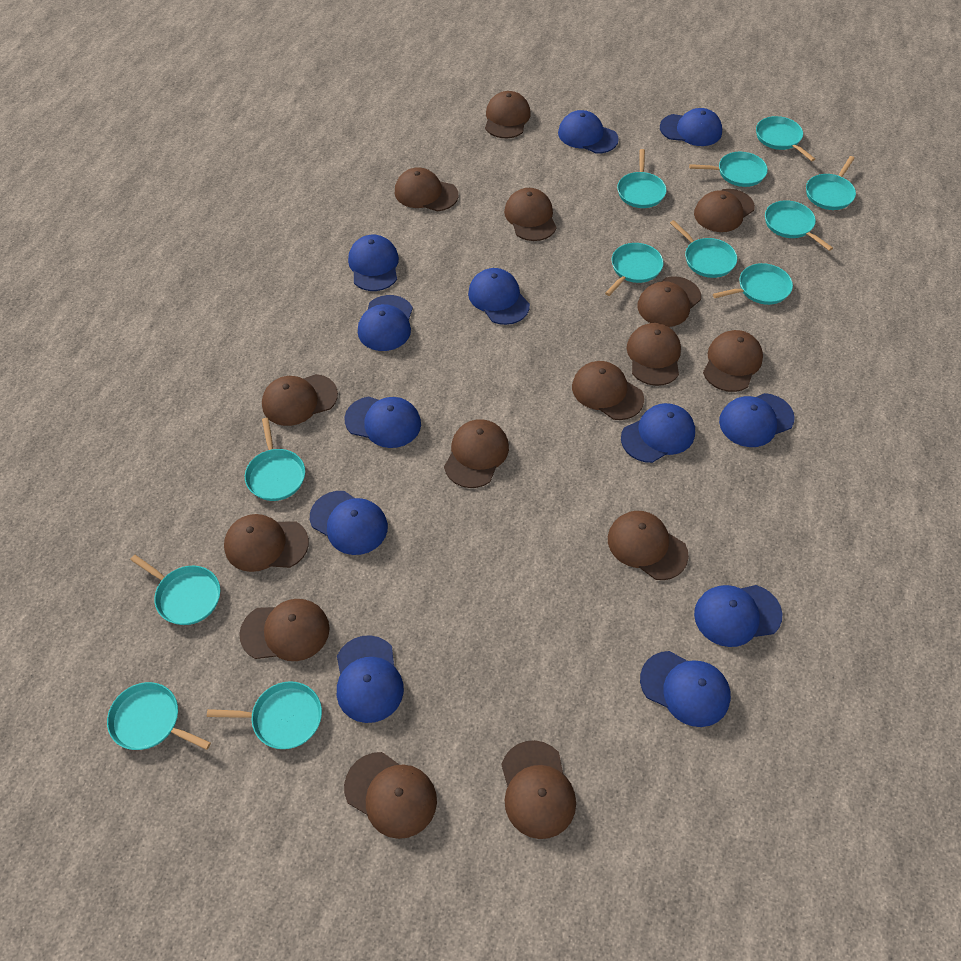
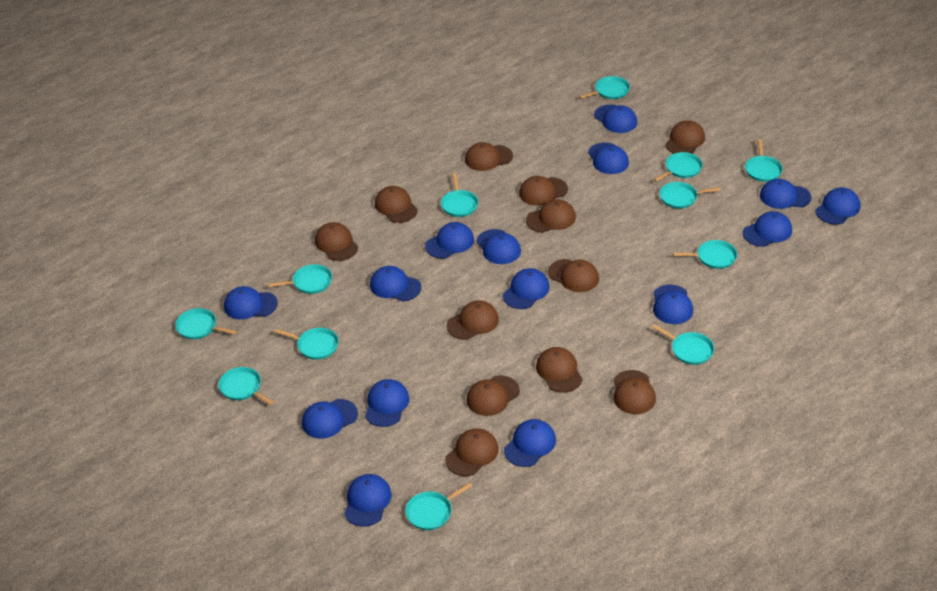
blue cap: 12 -> 15
brown cap: 15 -> 12

